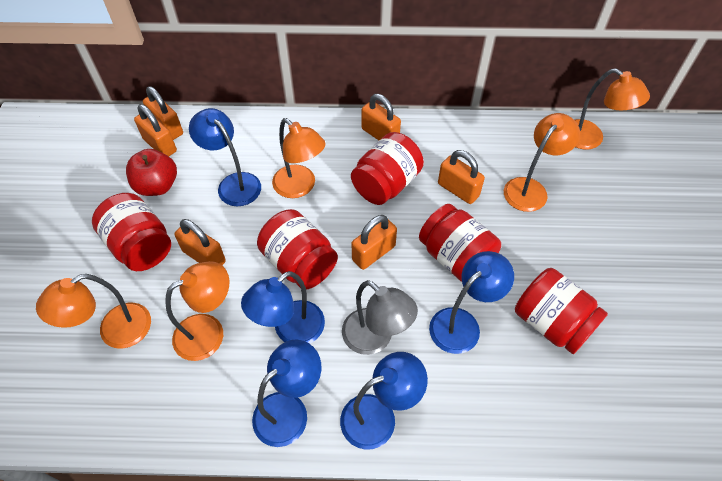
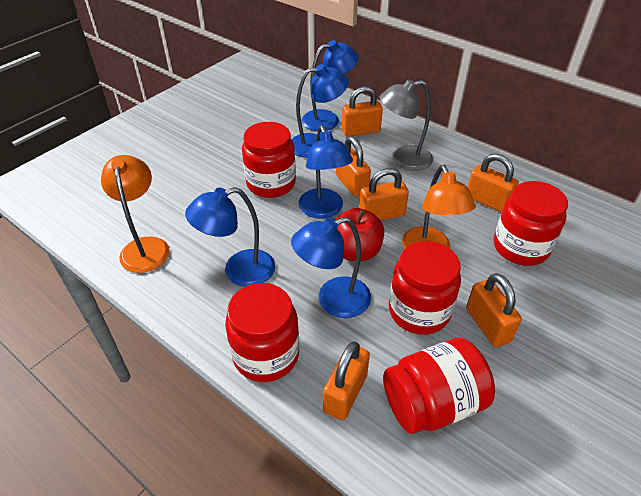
orange lamp: 5 -> 2

